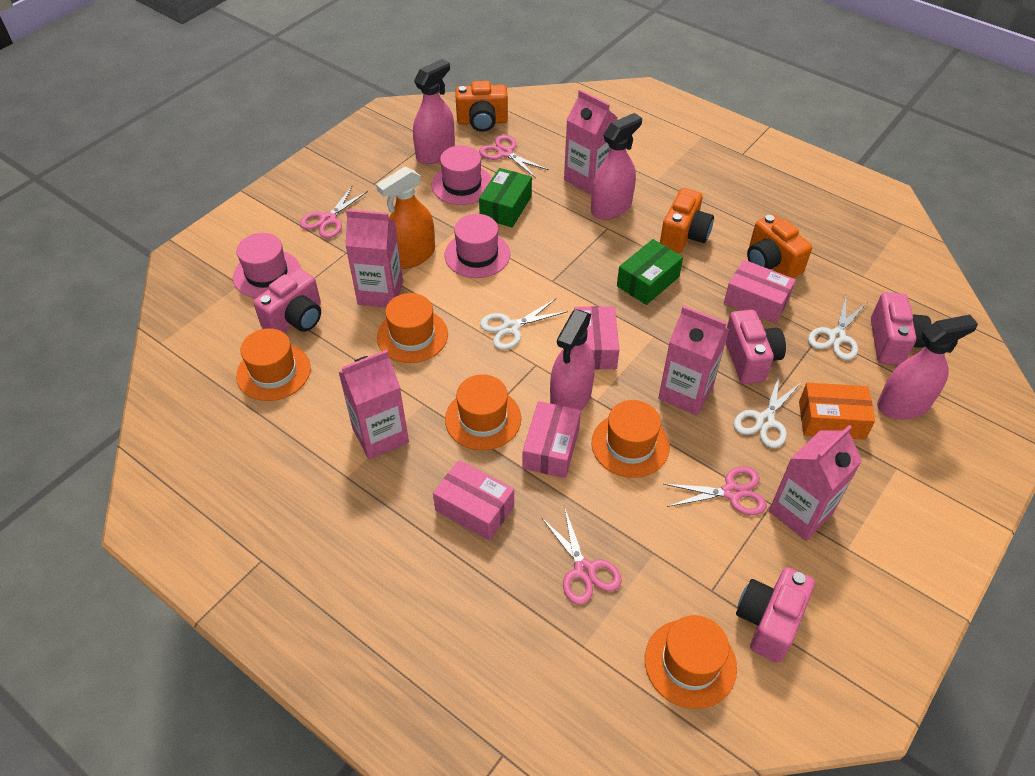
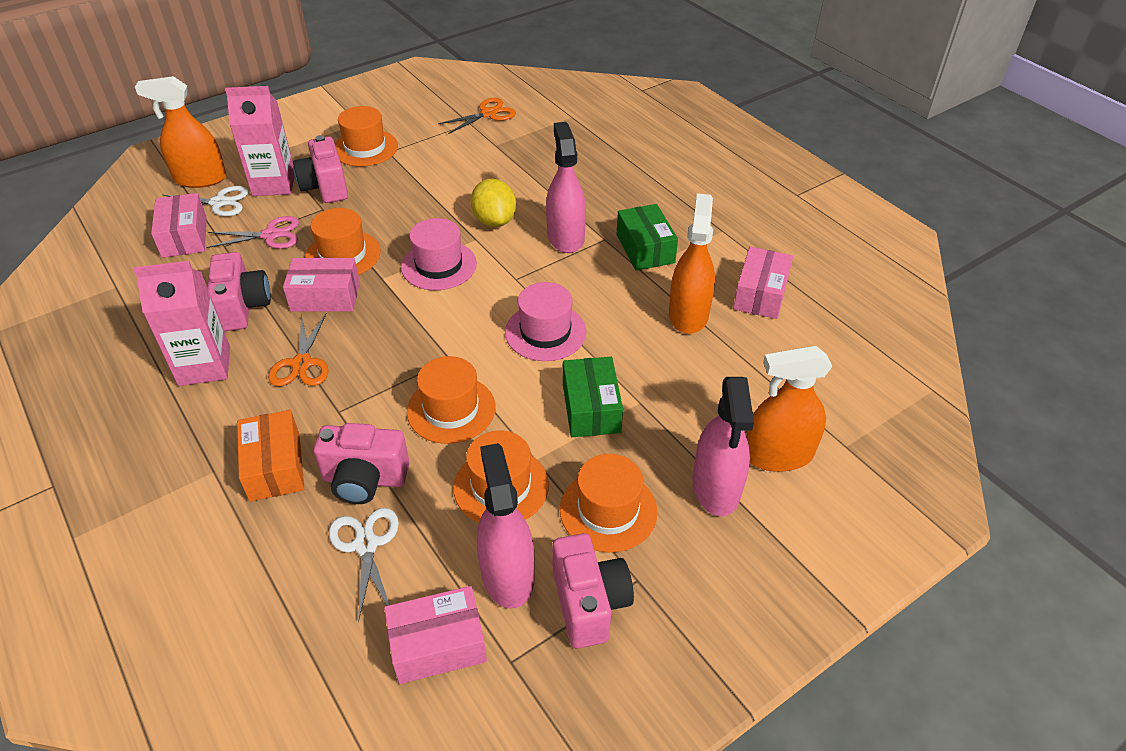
orange camera: 3 -> 0
orange scissors: 0 -> 2
orange spray bottle: 1 -> 3
pink carton: 5 -> 2
pink hat: 3 -> 2
pink scissors: 4 -> 1
pink spray bottle: 4 -> 3
white scissors: 3 -> 2
yellow lemon: 0 -> 1

